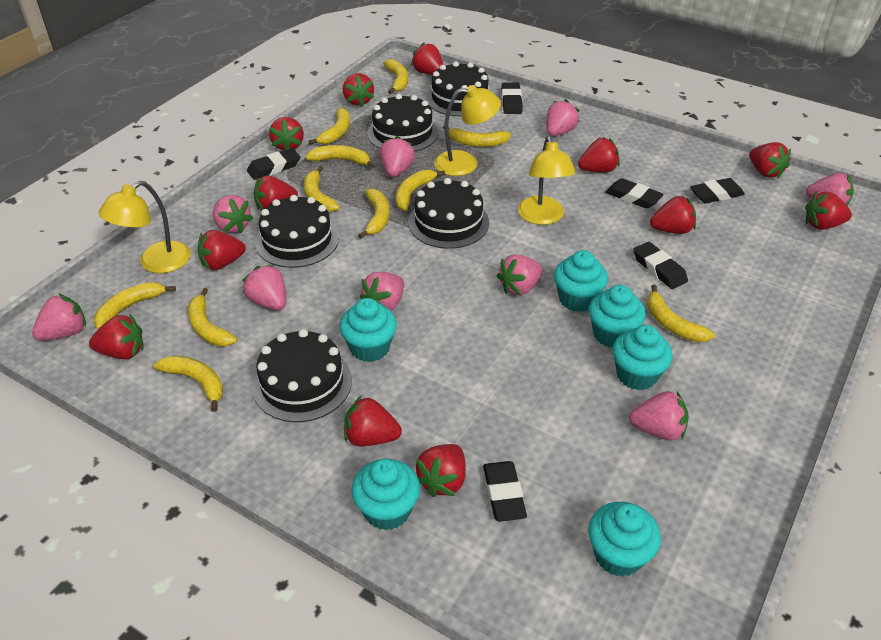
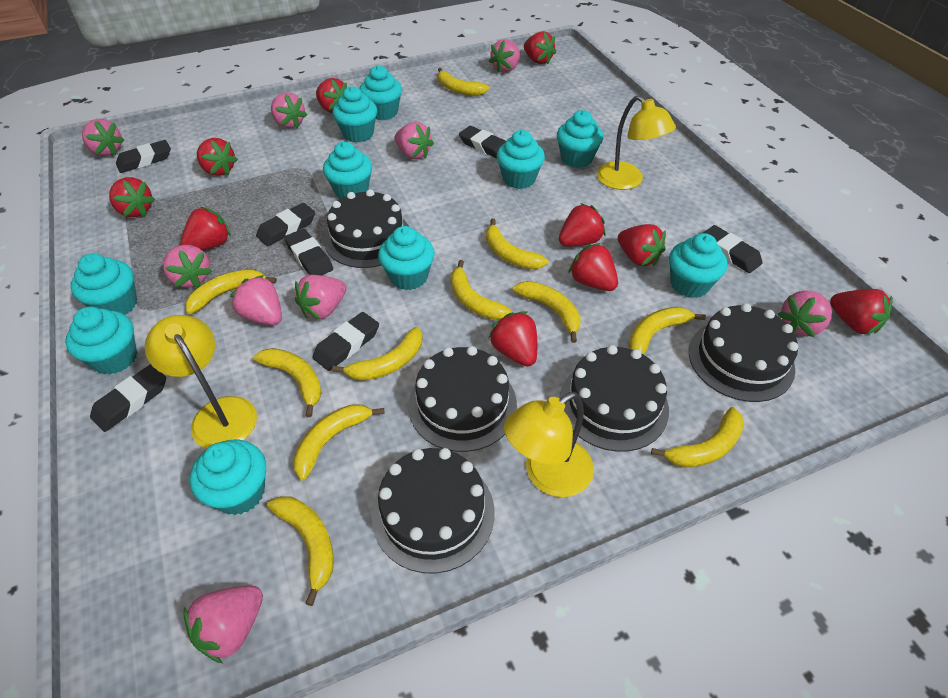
black eraser: 6 -> 7
red strawberry: 12 -> 10
turquoise cupcake: 6 -> 10

